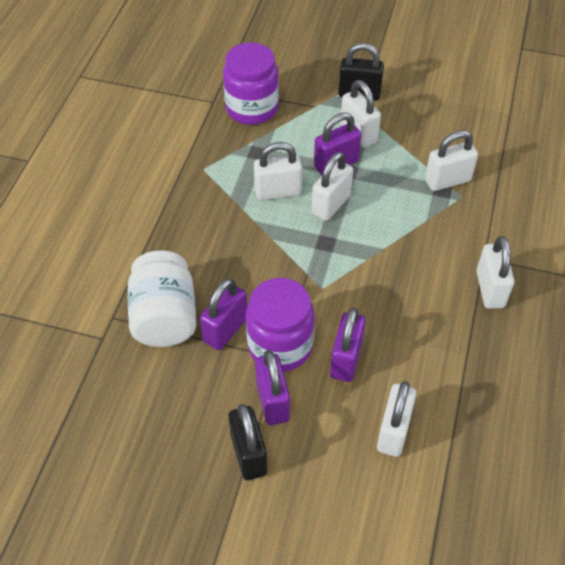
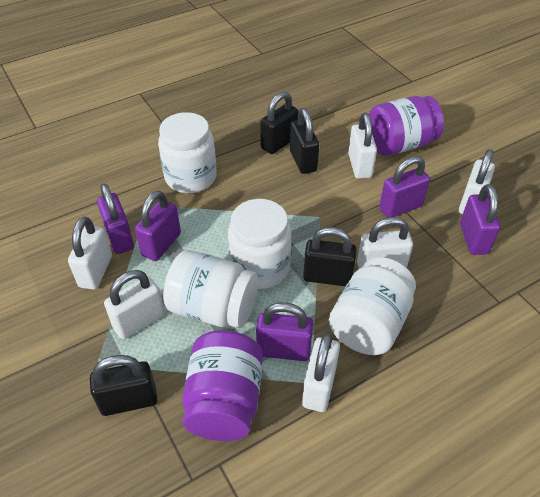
black padlock: 2 -> 4
purple padlock: 4 -> 5
white jar: 1 -> 4

